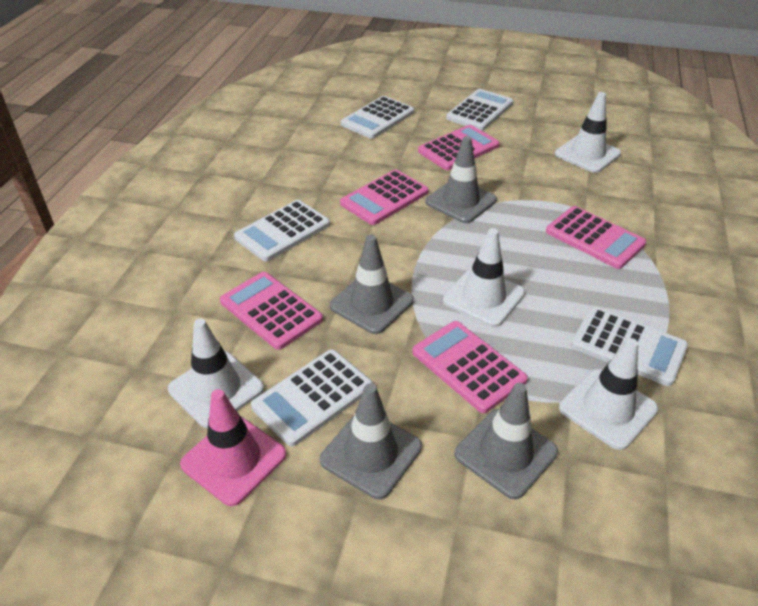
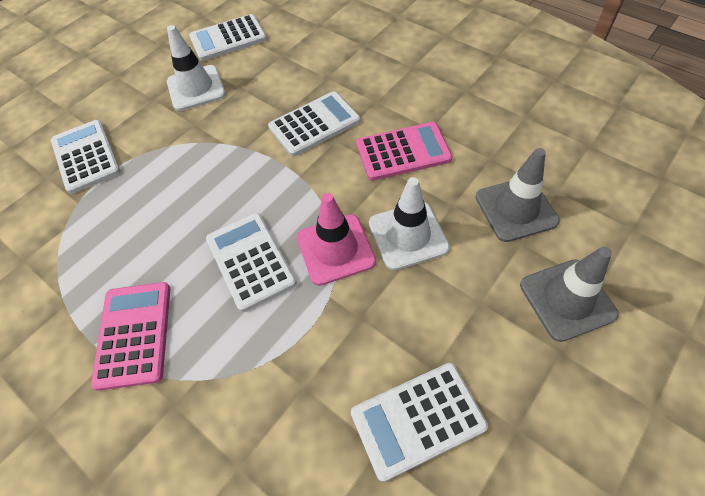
grey traffic cone: 4 -> 2
pink calculator: 5 -> 2
white traffic cone: 4 -> 2

